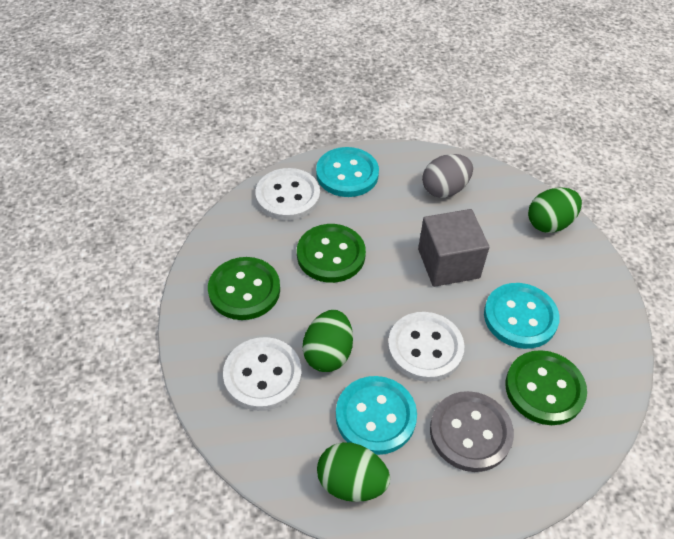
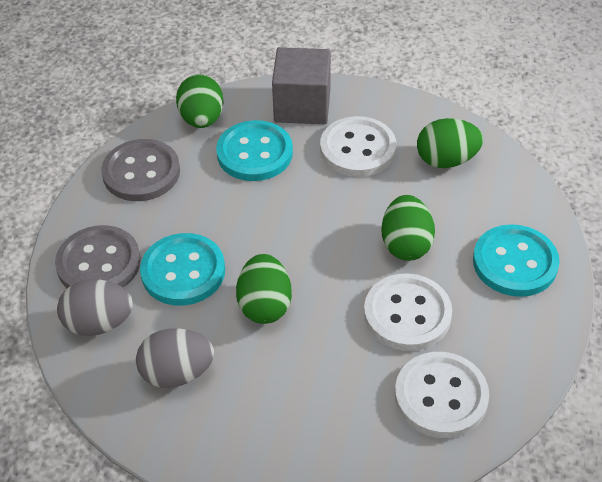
green button: 3 -> 0
green egg: 3 -> 4
grey button: 1 -> 2
grey egg: 1 -> 2

